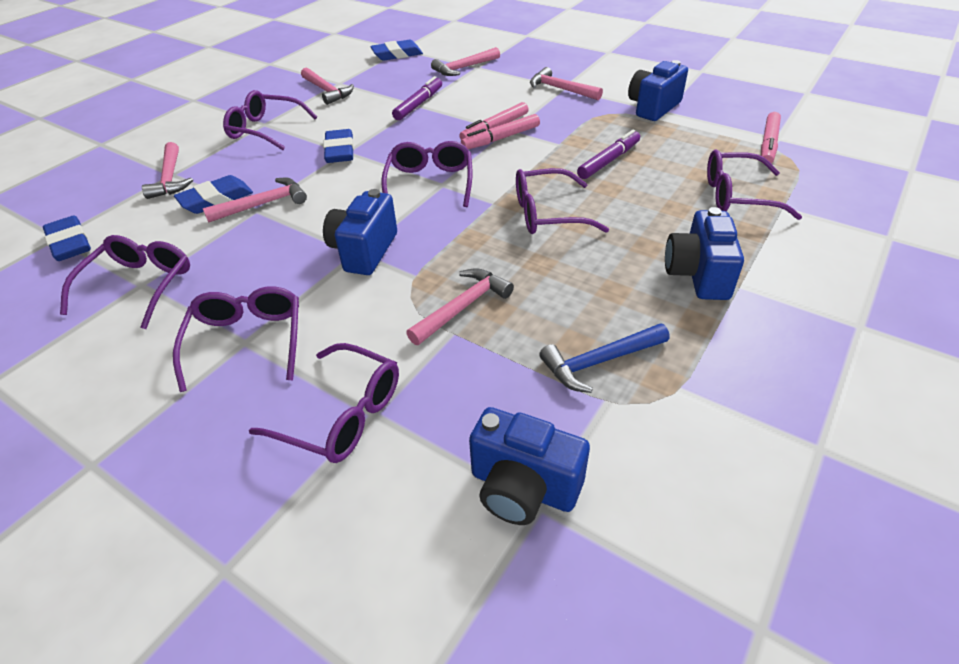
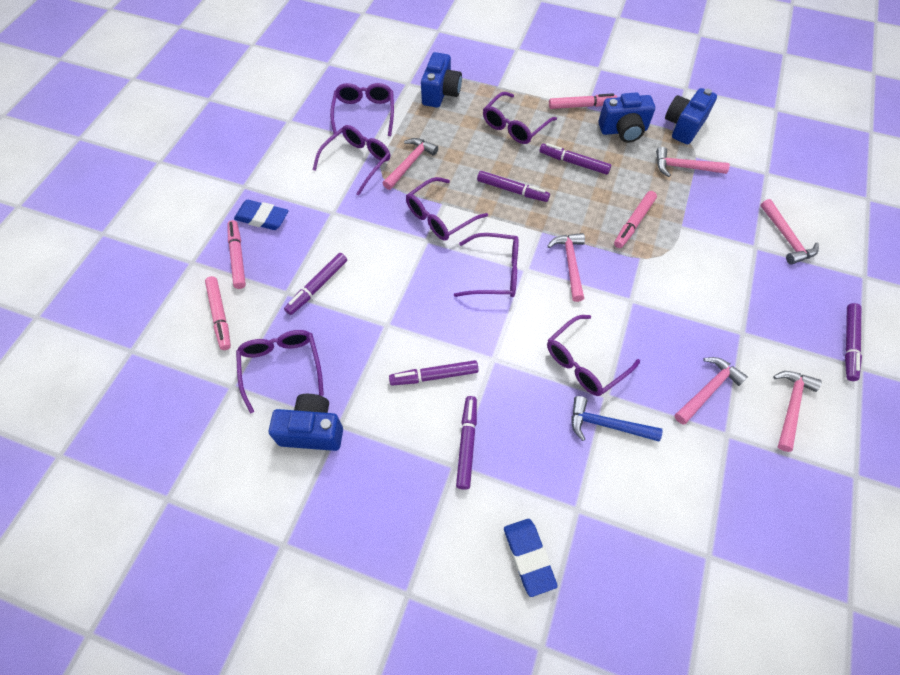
blue eraser: 4 -> 2
pink marker: 3 -> 4
purple marker: 2 -> 6

